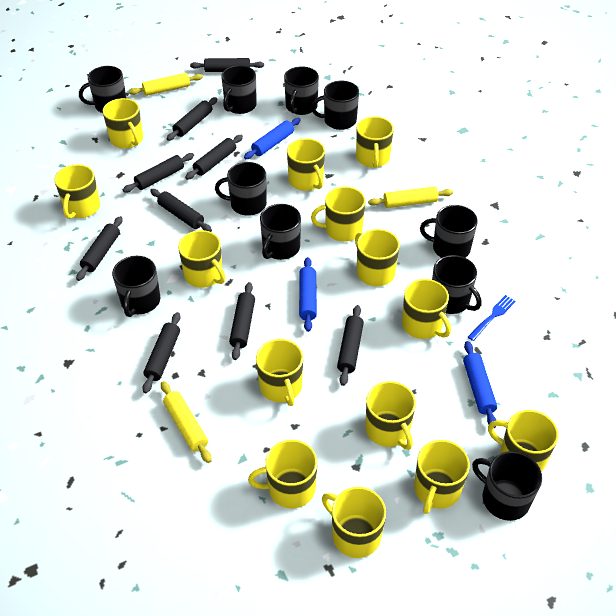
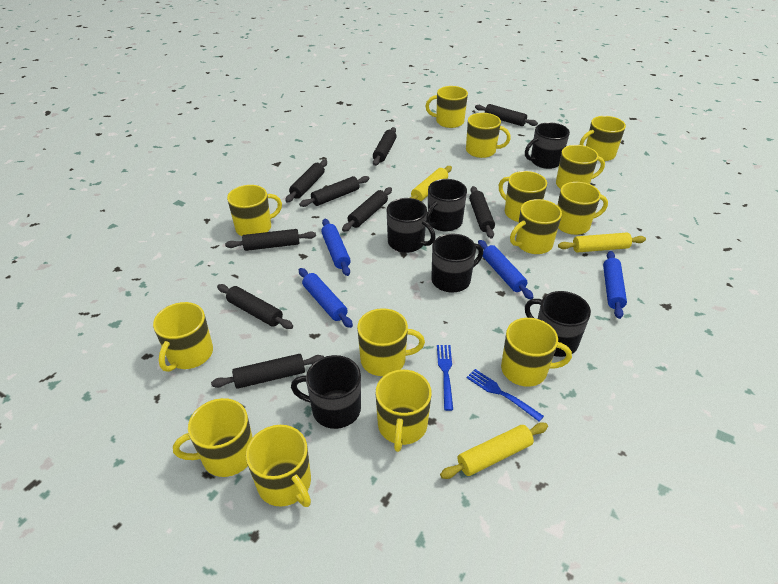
black mug: 10 -> 6
blue fork: 1 -> 2
blue rolling pin: 3 -> 4

